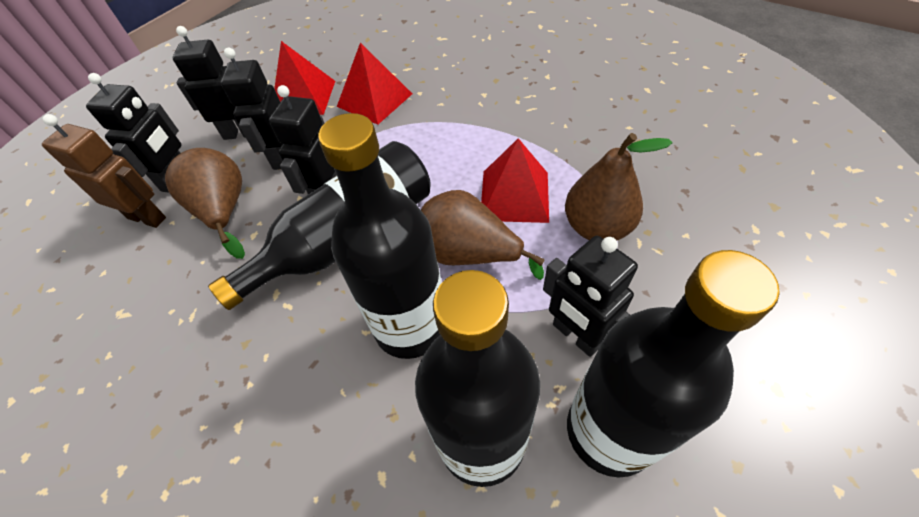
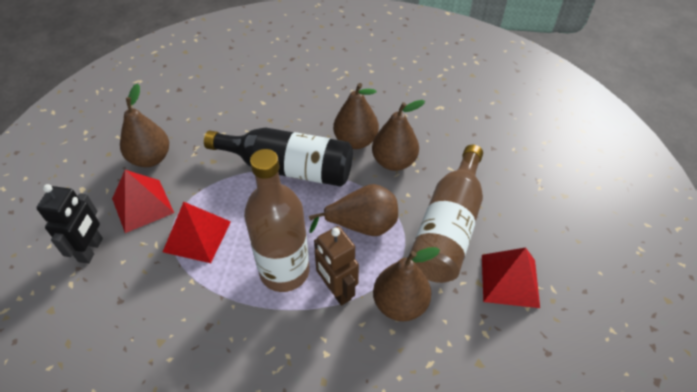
black bottle: 4 -> 1
black robot: 5 -> 1
brown bottle: 0 -> 2
brown pear: 3 -> 5

